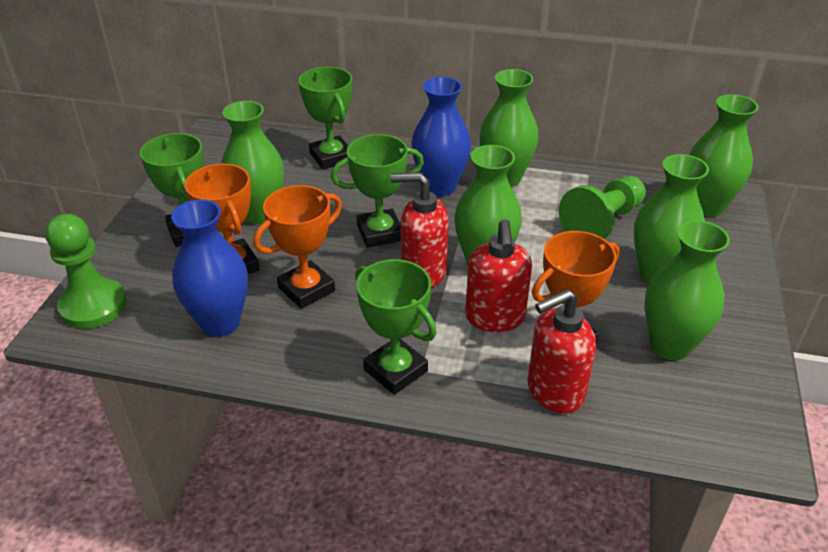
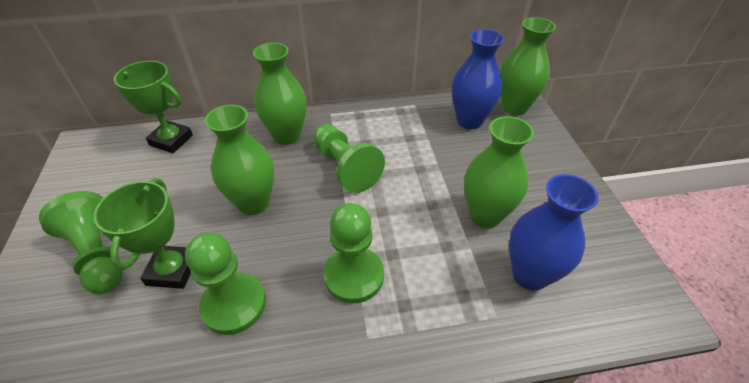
green pawn: 2 -> 4
green trophy: 4 -> 2
green vase: 6 -> 4
orange trophy: 3 -> 0
red soap dispenser: 3 -> 0

